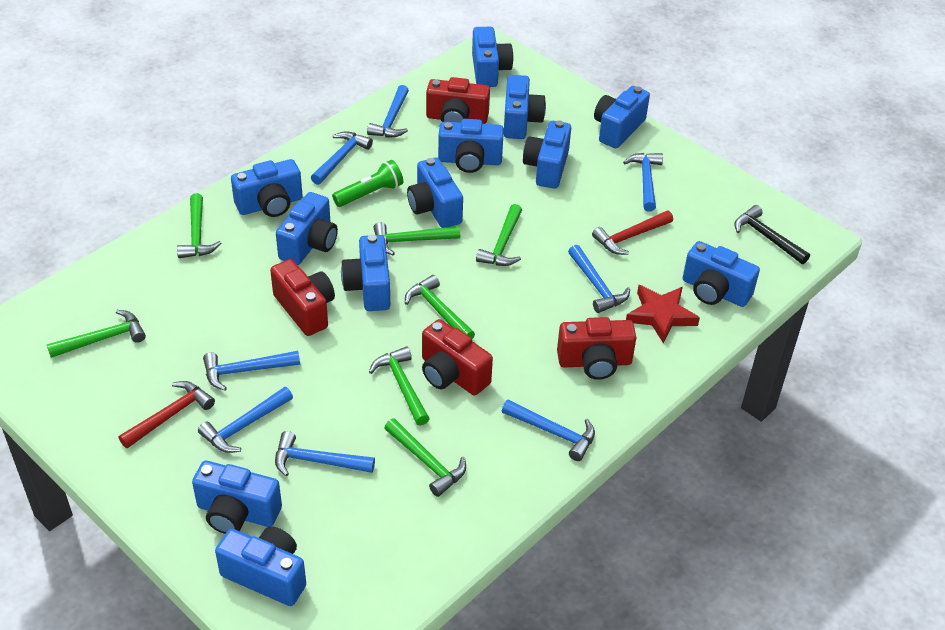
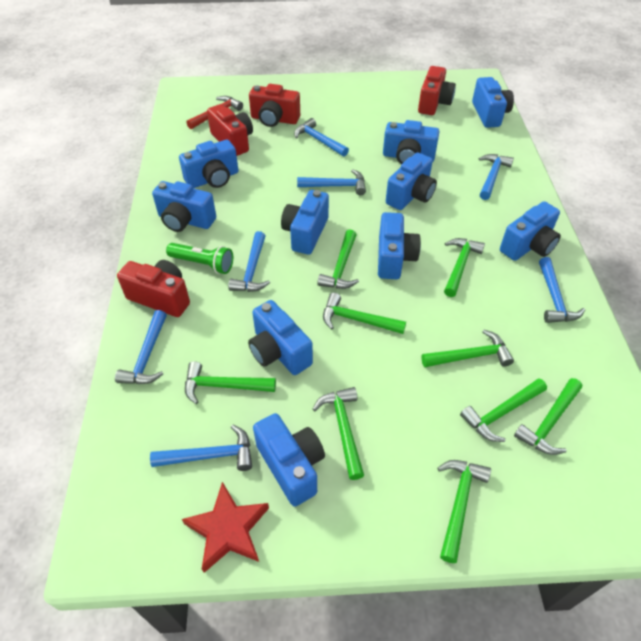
black hammer: 1 -> 0
blue camera: 12 -> 10
blue hammer: 8 -> 7
green hammer: 7 -> 9
red hammer: 2 -> 1

